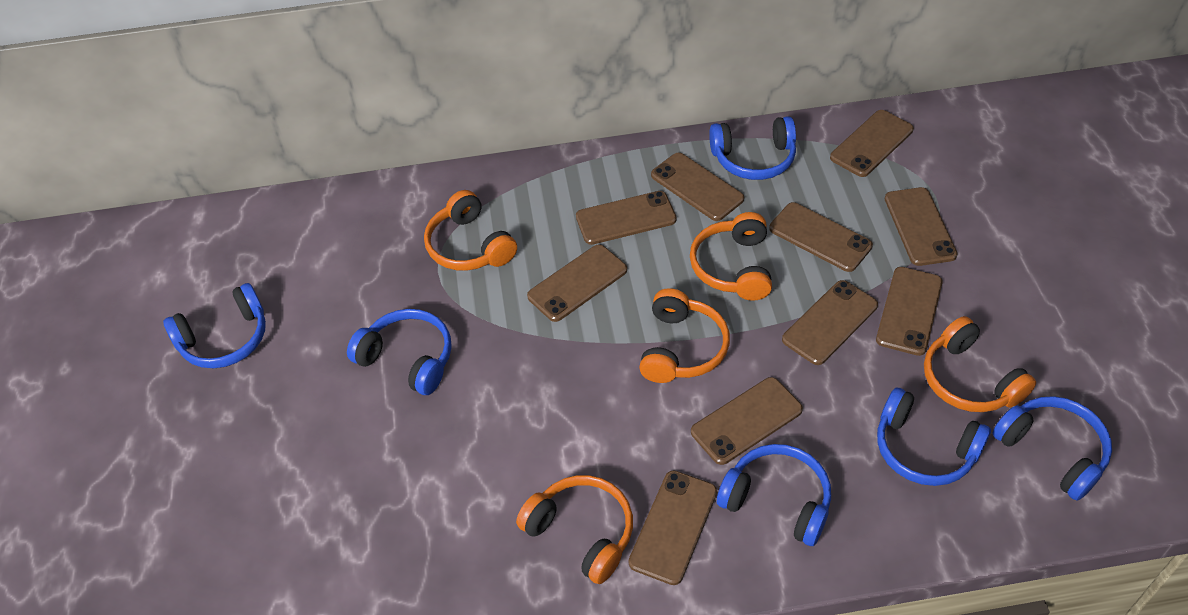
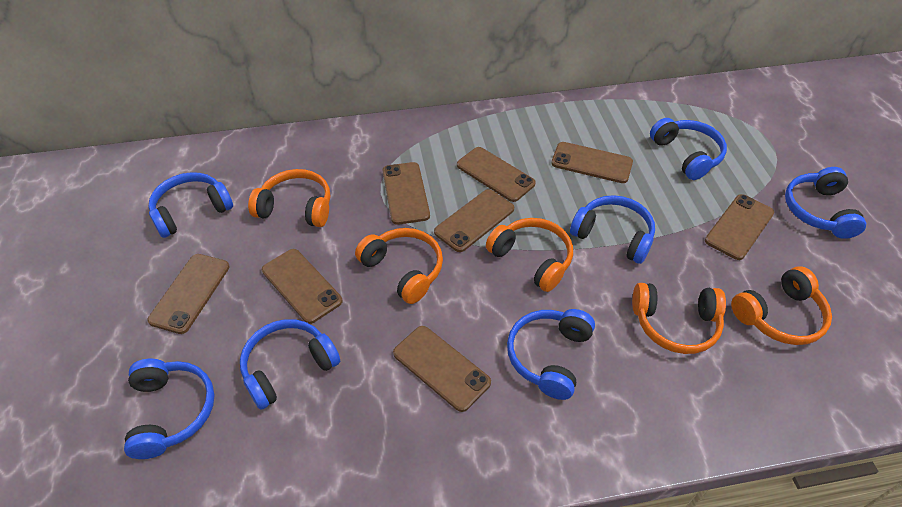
blue headphones: 6 -> 7
brown phone: 10 -> 8

